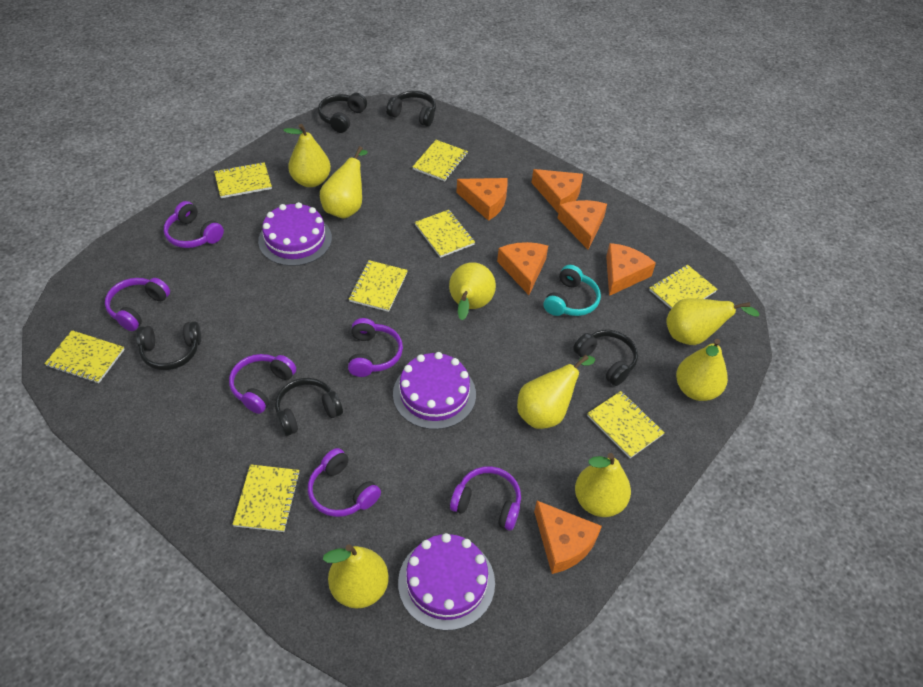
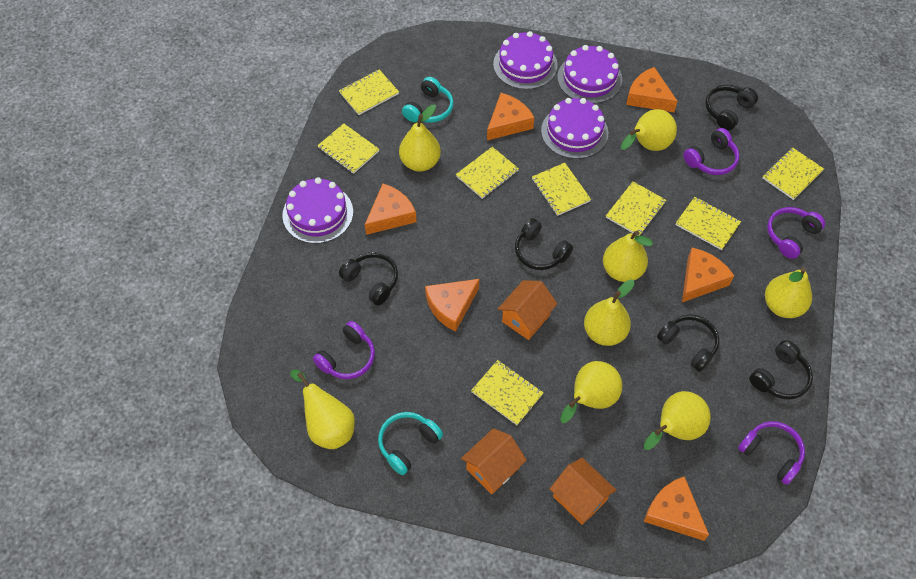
orange house: 0 -> 3
purple cake: 3 -> 4
purple headphones: 6 -> 4
turquoise headphones: 1 -> 2

